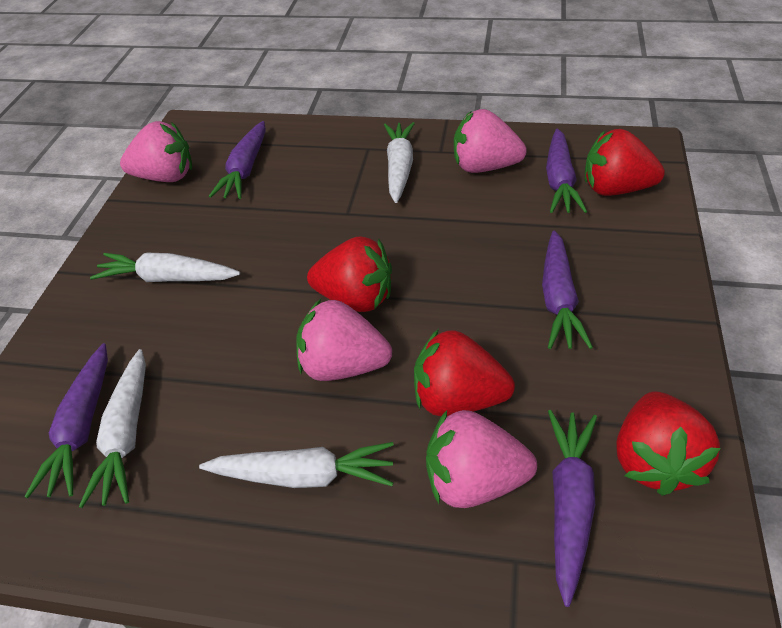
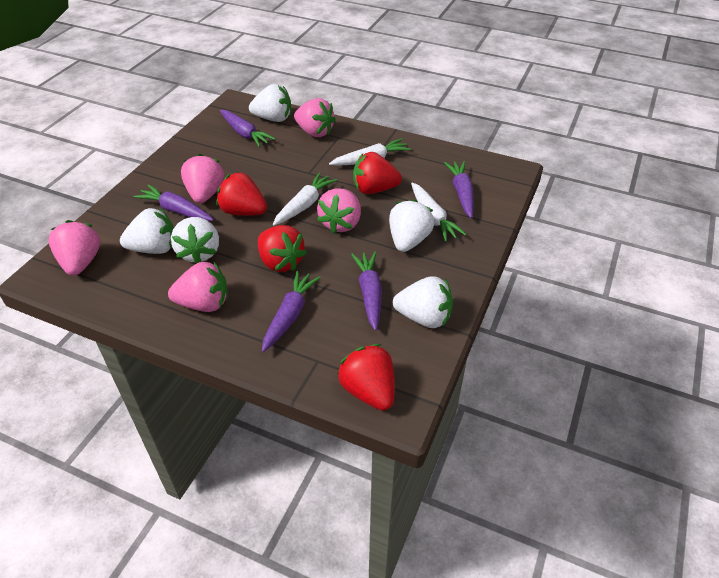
pink strawberry: 4 -> 5
white carrot: 4 -> 3
white strawberry: 0 -> 5

